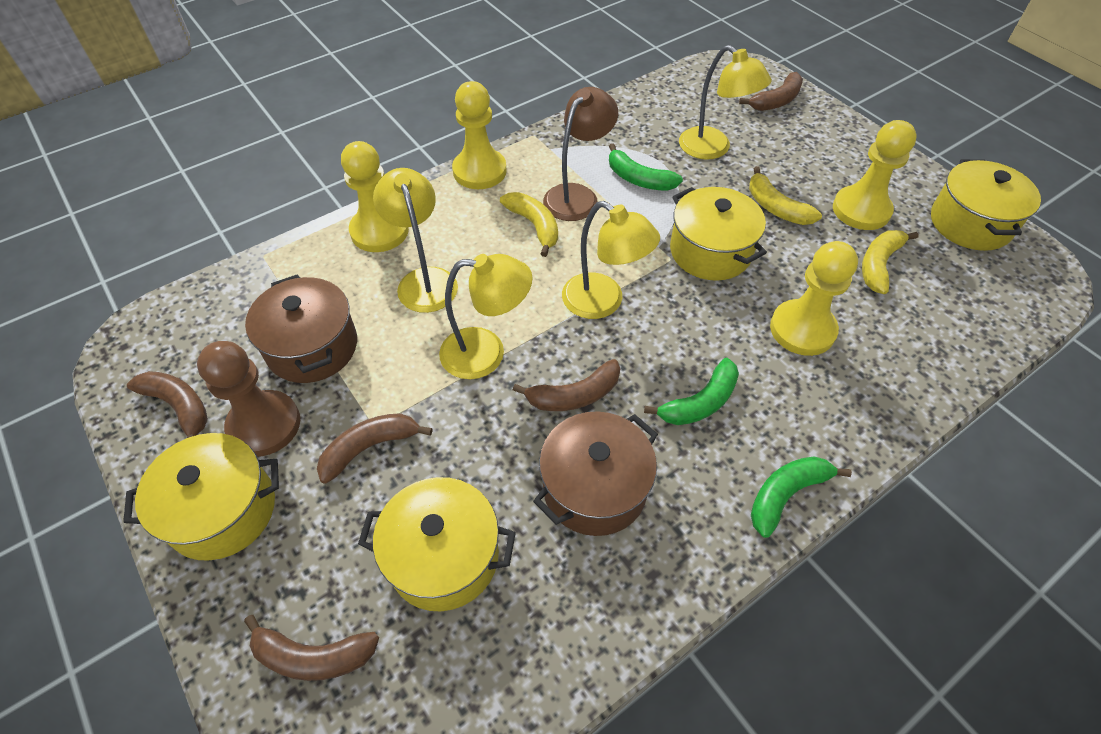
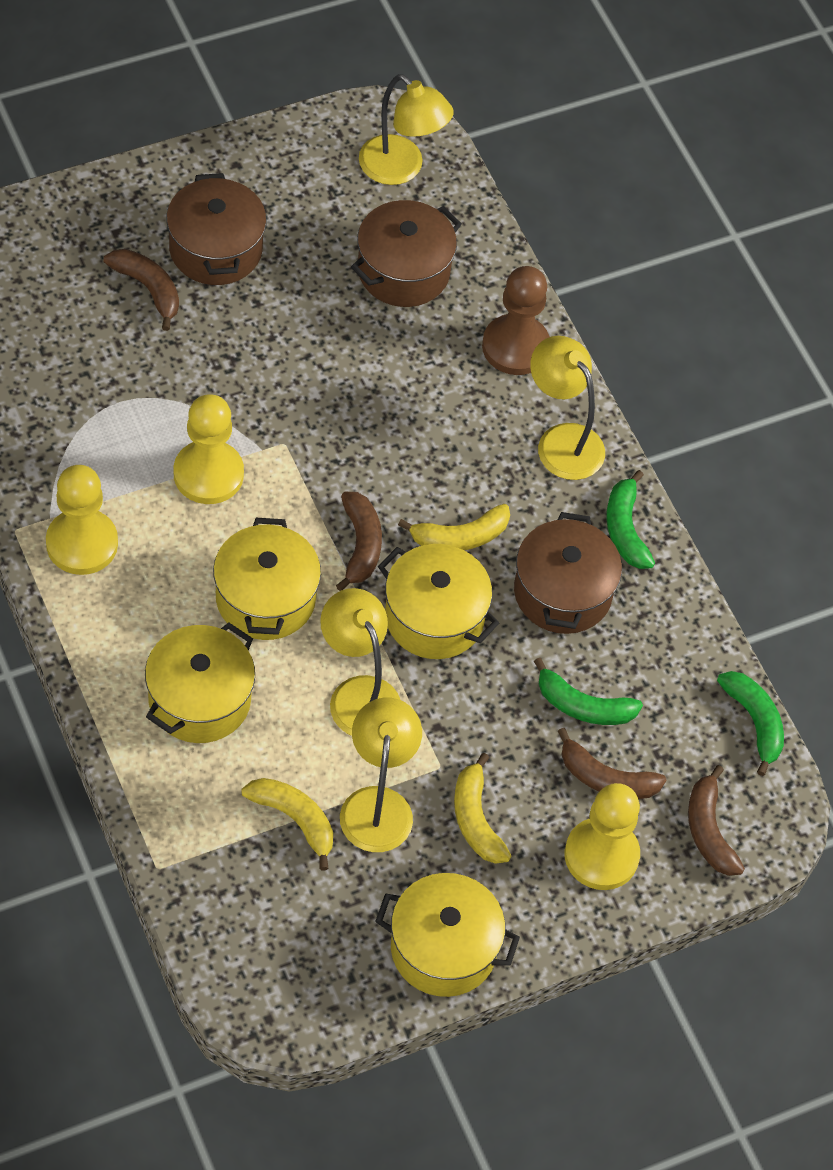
brown banana: 5 -> 4
brown lamp: 1 -> 0
brown pot: 2 -> 3
yellow pawn: 4 -> 3

